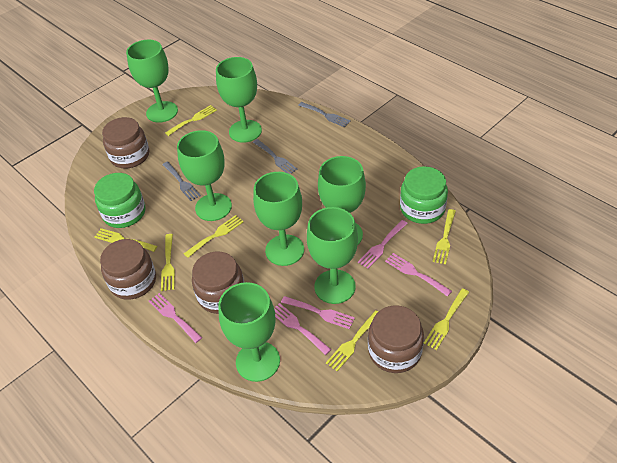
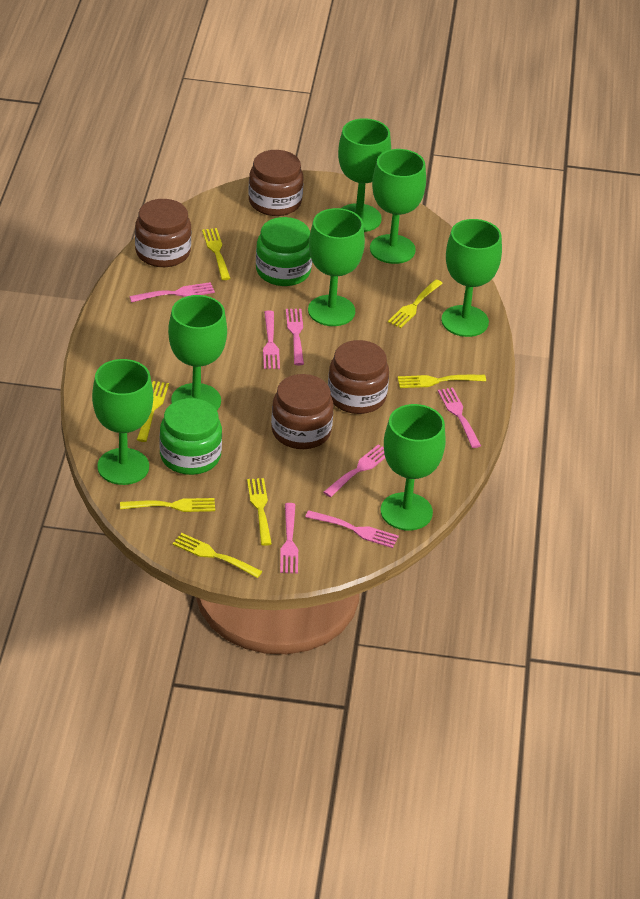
grey fork: 3 -> 0
pink fork: 5 -> 7

